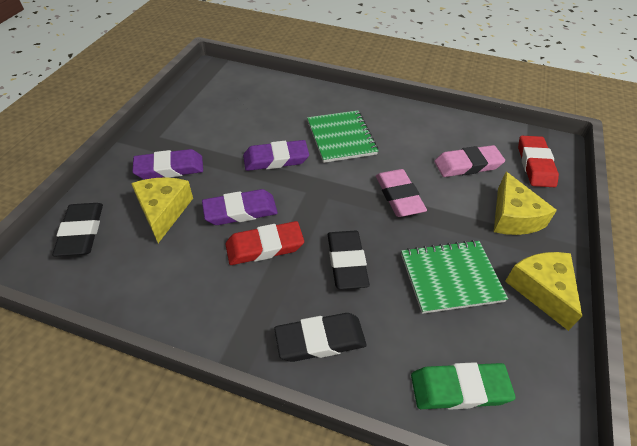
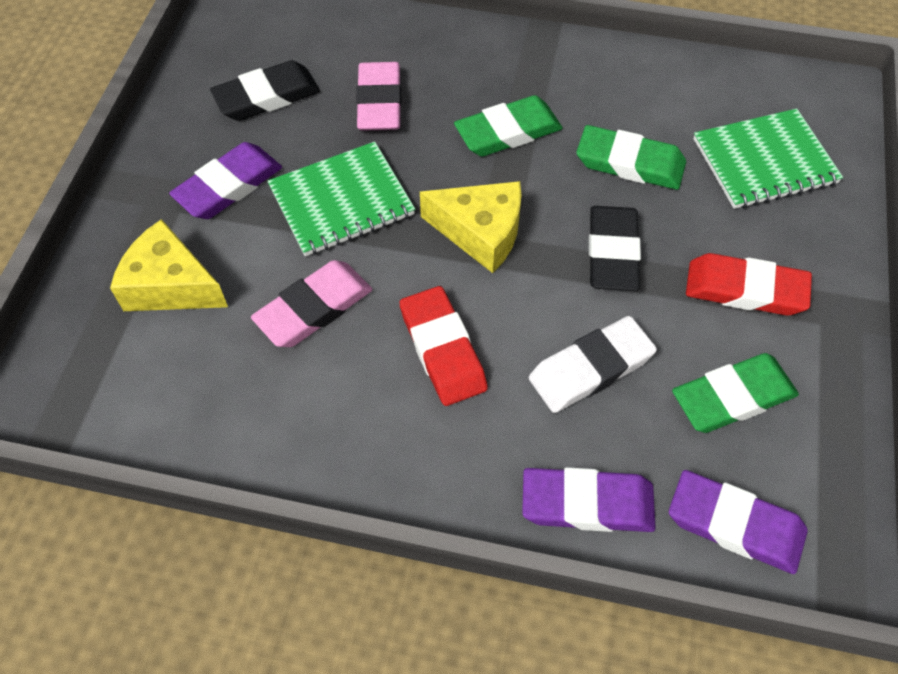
black eraser: 3 -> 2
green eraser: 1 -> 3
white eraser: 0 -> 1
yellow cheese: 3 -> 2

